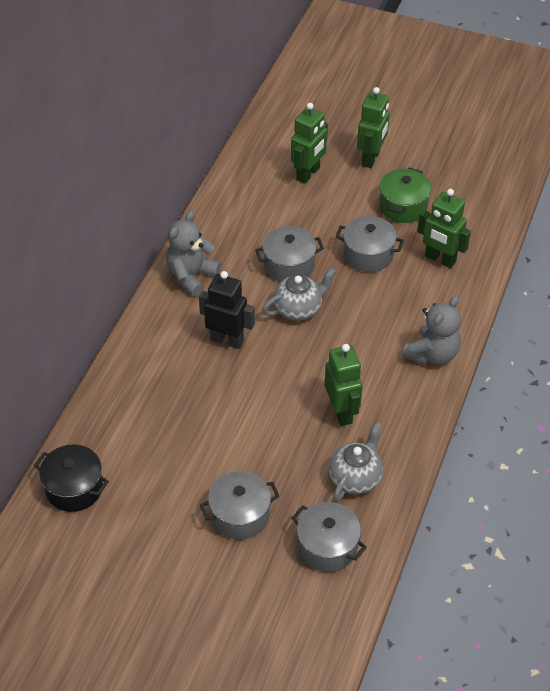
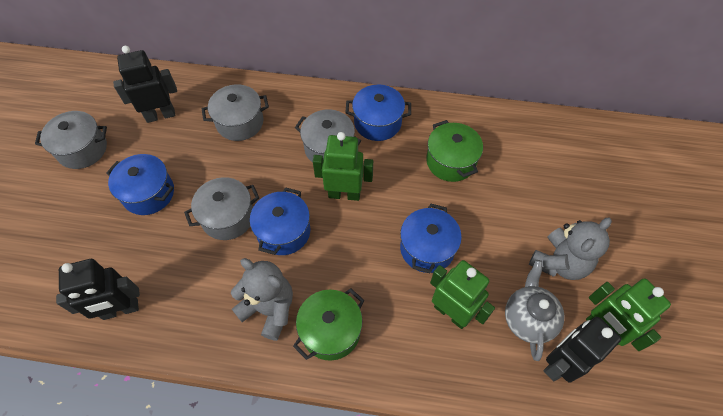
black pot: 1 -> 0
black robot: 1 -> 3
blue pot: 0 -> 4
green pot: 1 -> 2
green robot: 4 -> 3
grey teapot: 2 -> 1

